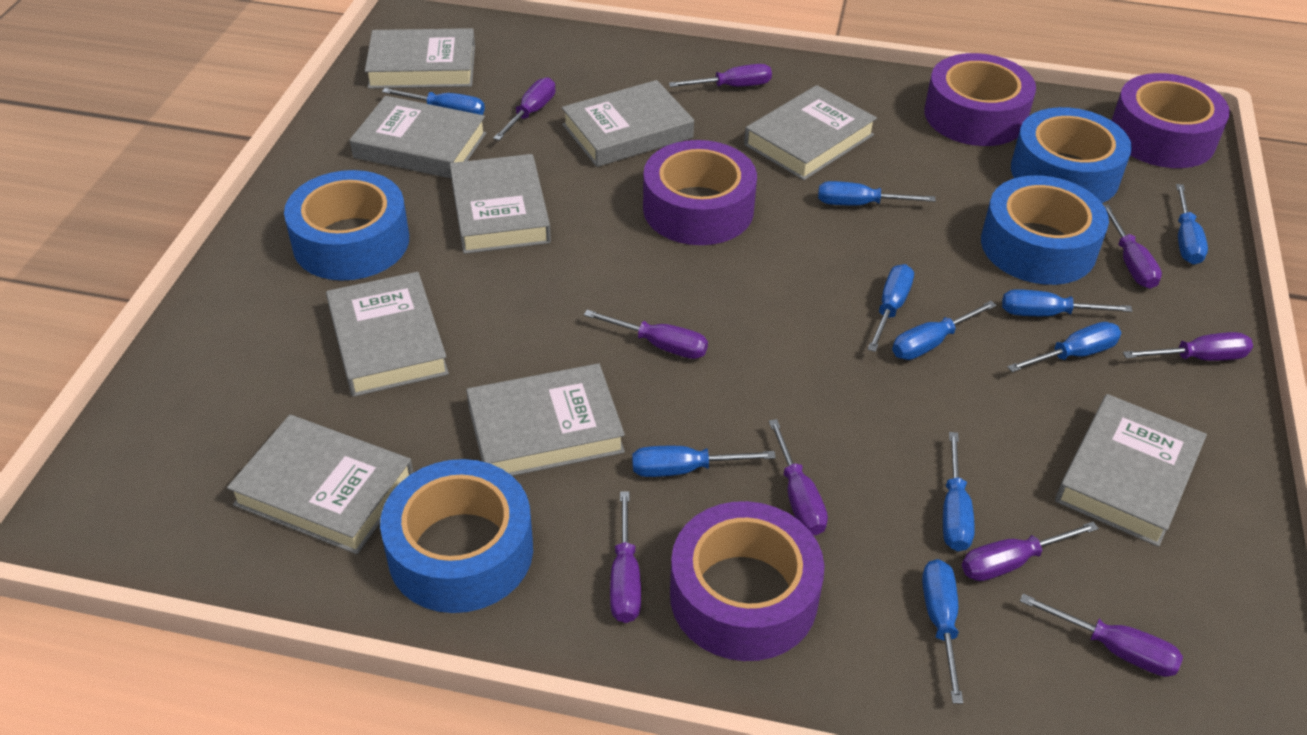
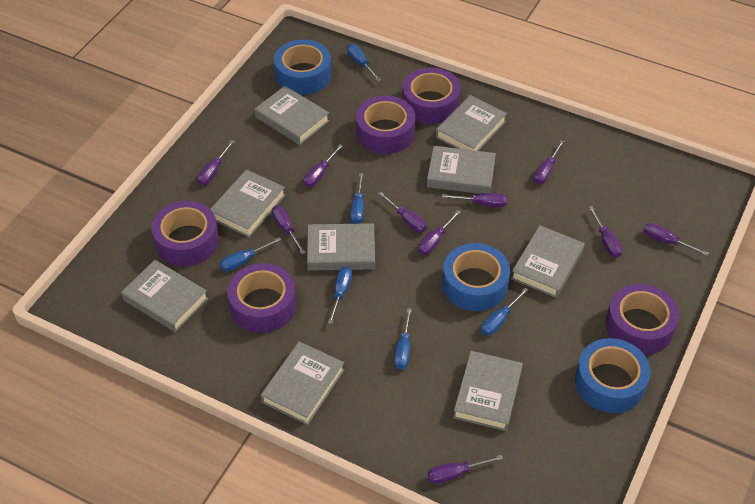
blue screwdriver: 10 -> 6
blue tape: 4 -> 3
purple screwdriver: 9 -> 10
purple tape: 4 -> 5

